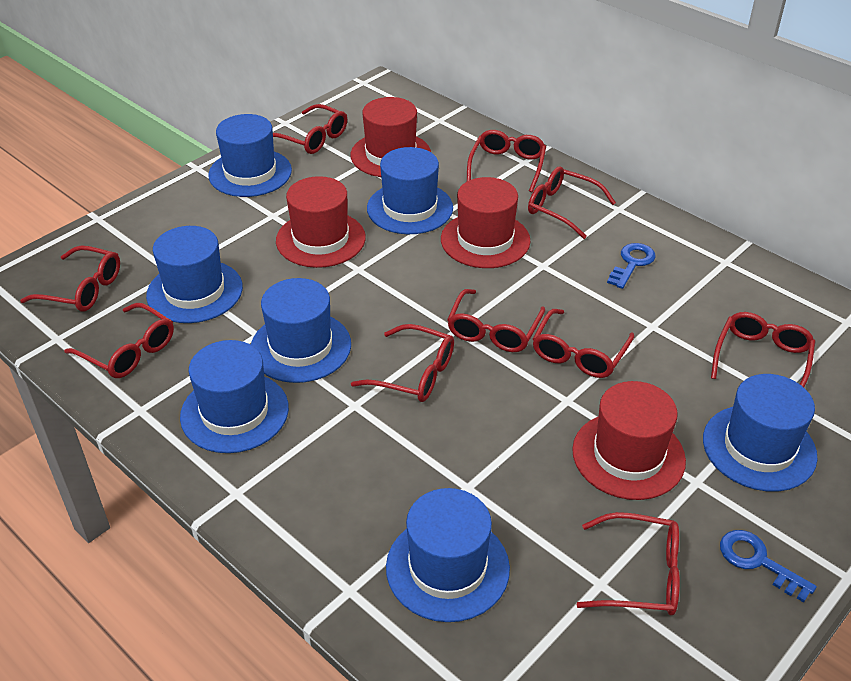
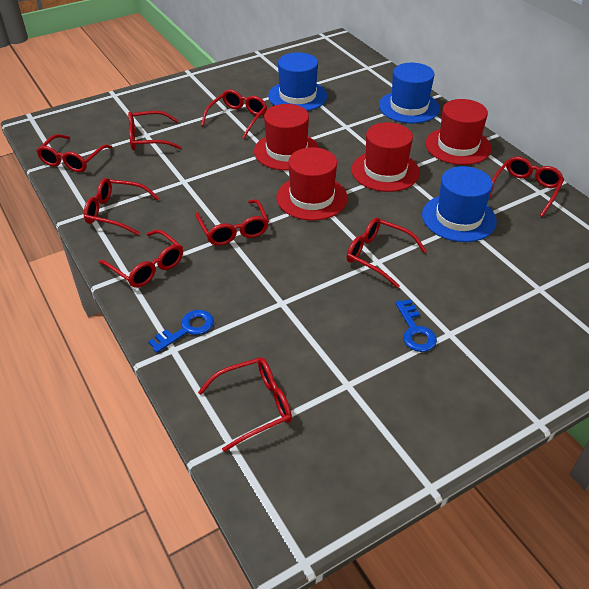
blue hat: 7 -> 3
red glasses: 10 -> 9

